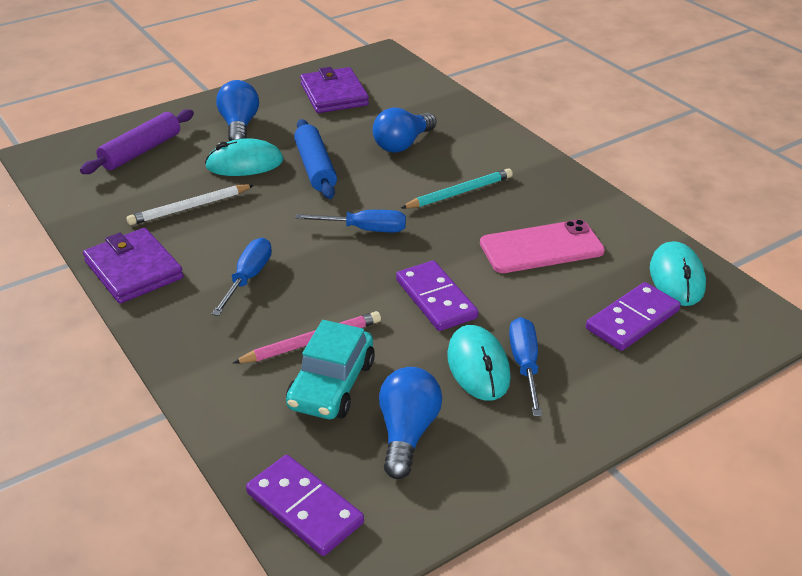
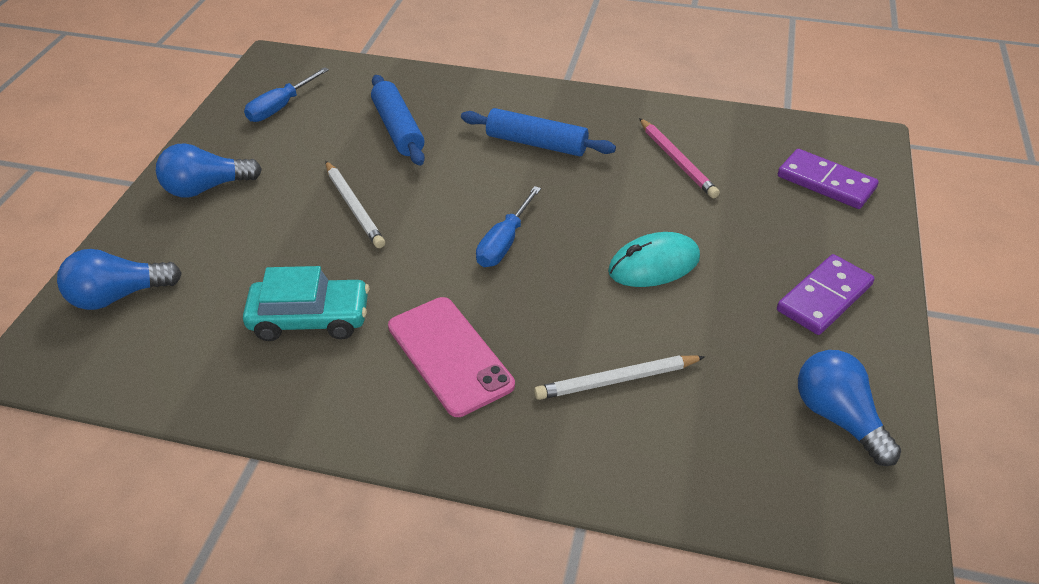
blue rolling pin: 1 -> 2
blue screwdriver: 3 -> 2
purple domino: 3 -> 2
purple rolling pin: 1 -> 0
purple wallet: 2 -> 0
turquoise mouse: 3 -> 1
turquoise pencil: 1 -> 0
white pencil: 1 -> 2

